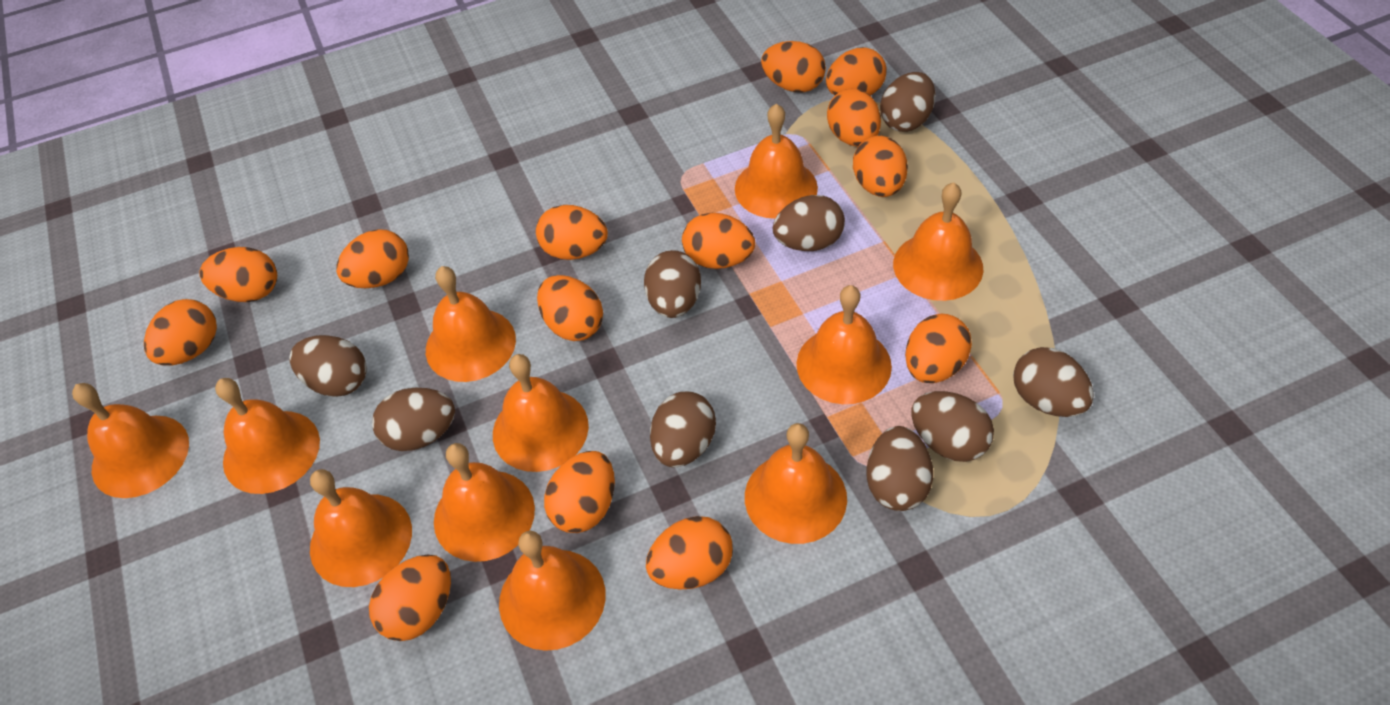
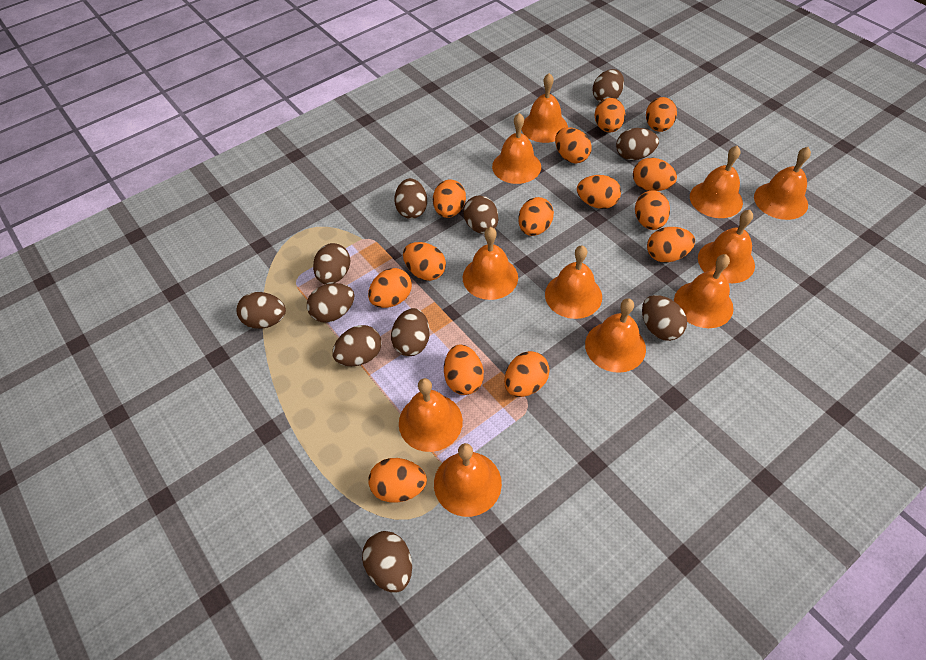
brown egg: 9 -> 11

